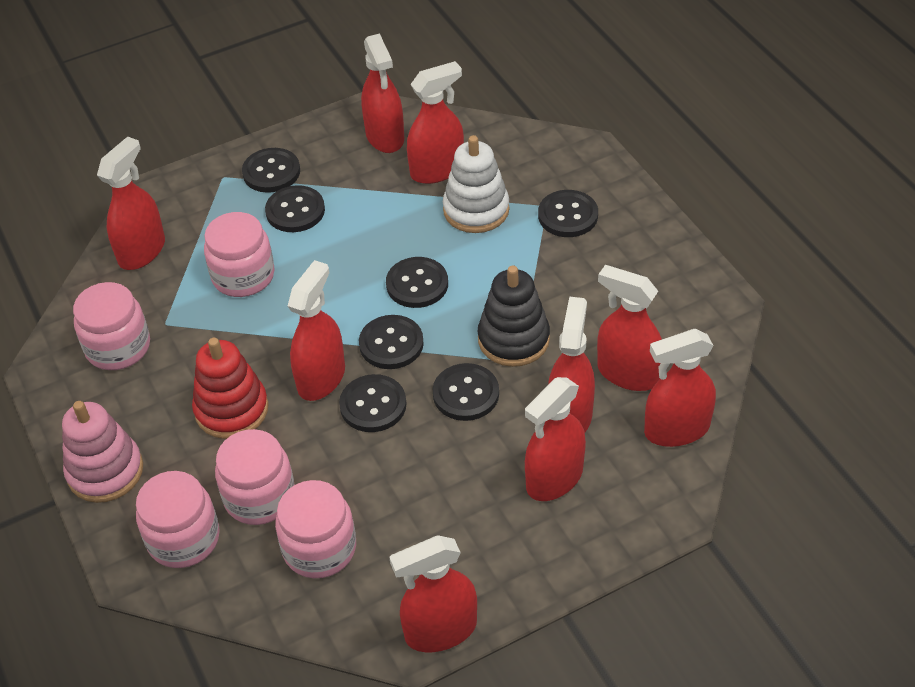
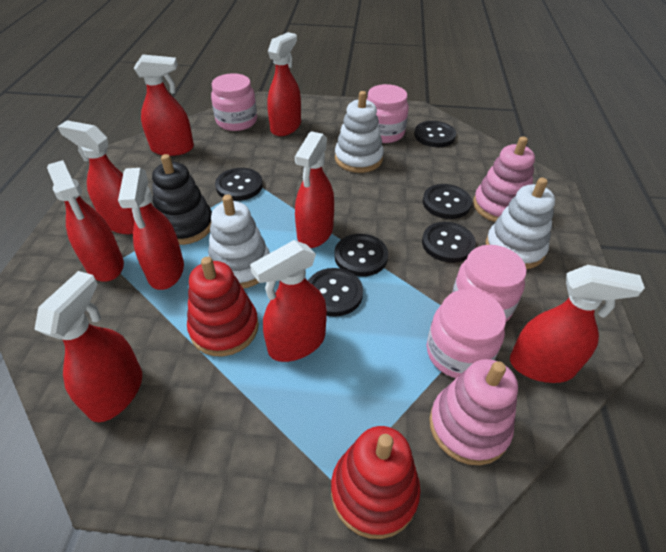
black button: 7 -> 6
pink jar: 5 -> 4
pink stacking toy: 1 -> 2
red stacking toy: 1 -> 2
white stacking toy: 1 -> 3

